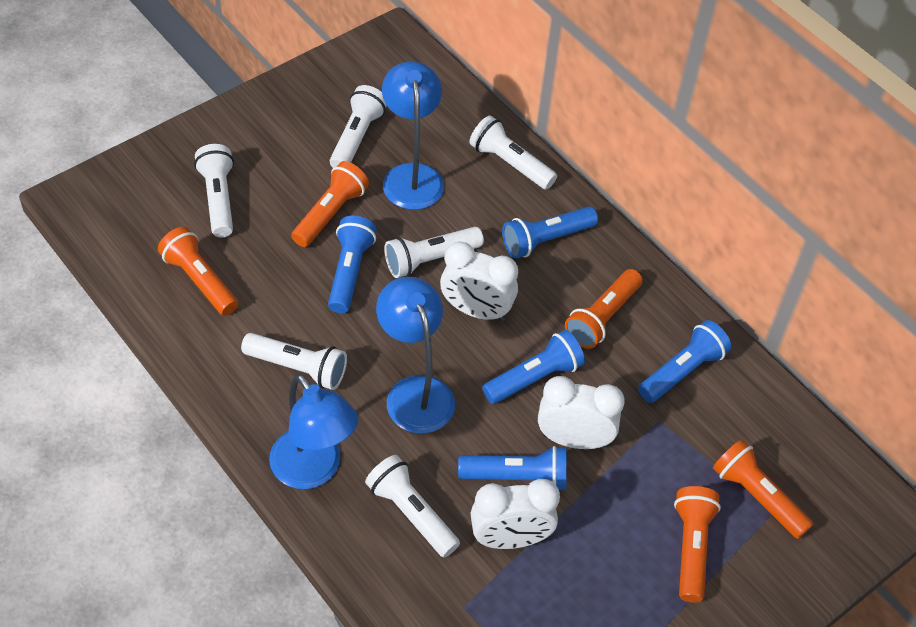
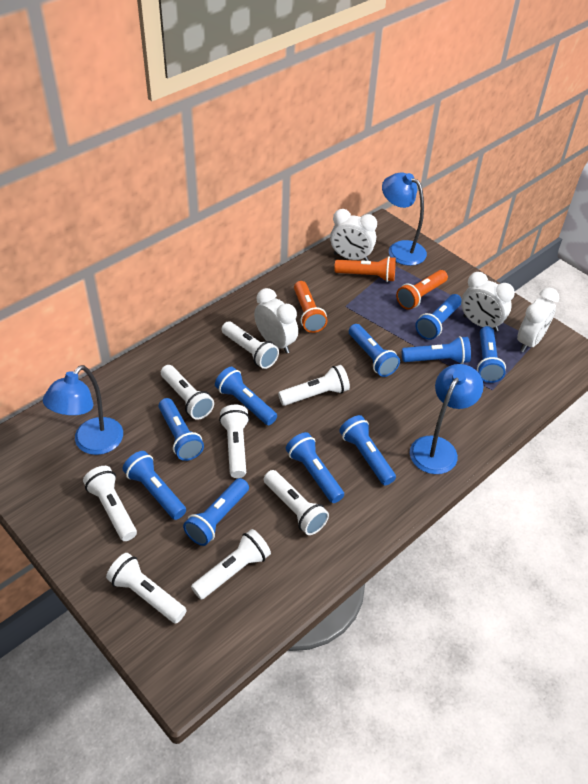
blue flashlight: 5 -> 10
orange flashlight: 5 -> 3
white clock: 3 -> 4
white flashlight: 6 -> 8

